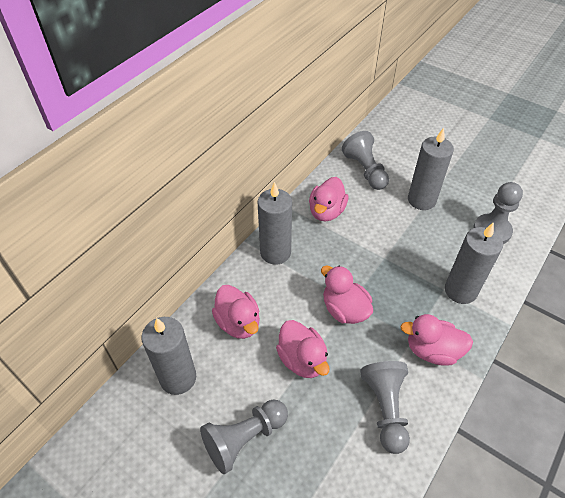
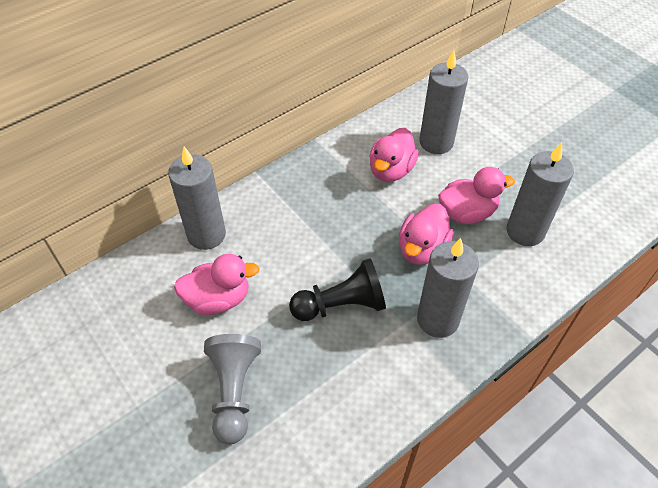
black pawn: 0 -> 1
grey pawn: 4 -> 1
pink duck: 5 -> 4

